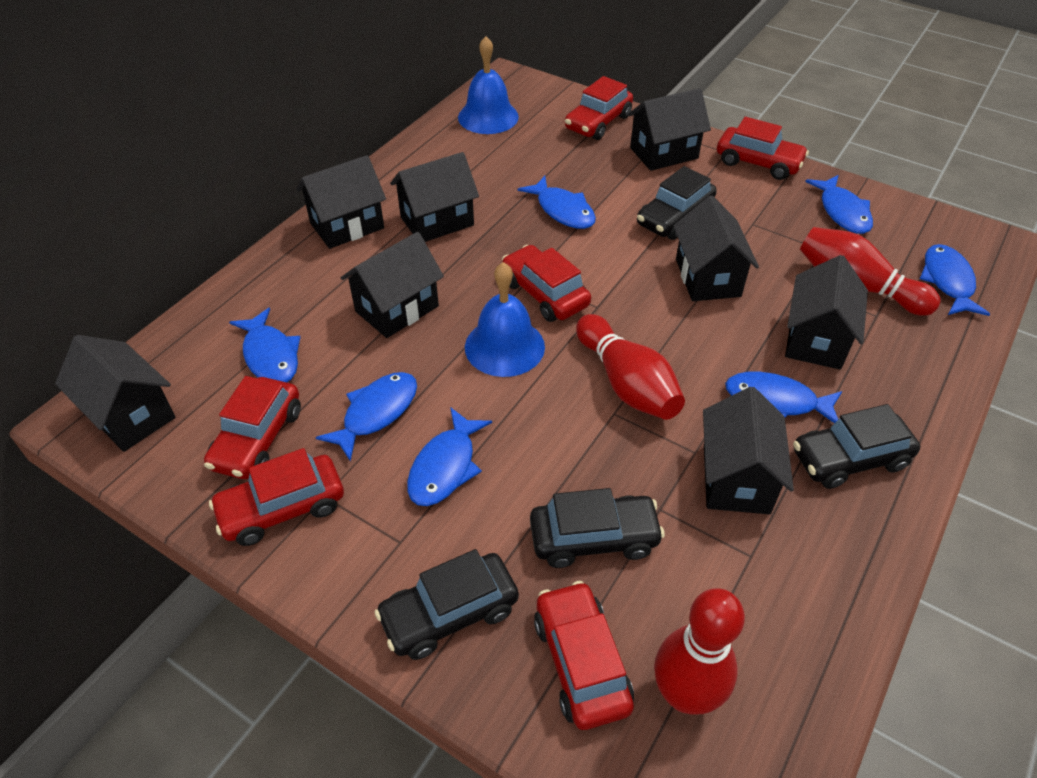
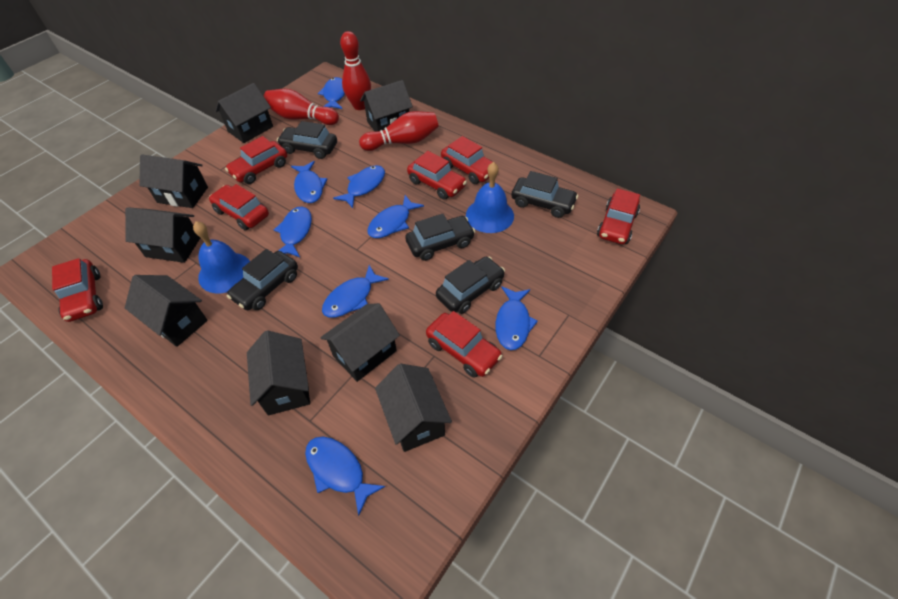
black car: 4 -> 5
blue fish: 7 -> 8
red car: 6 -> 7

